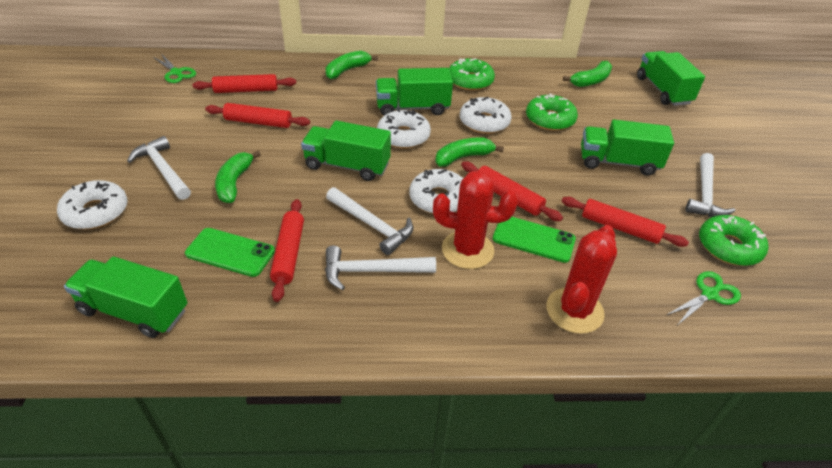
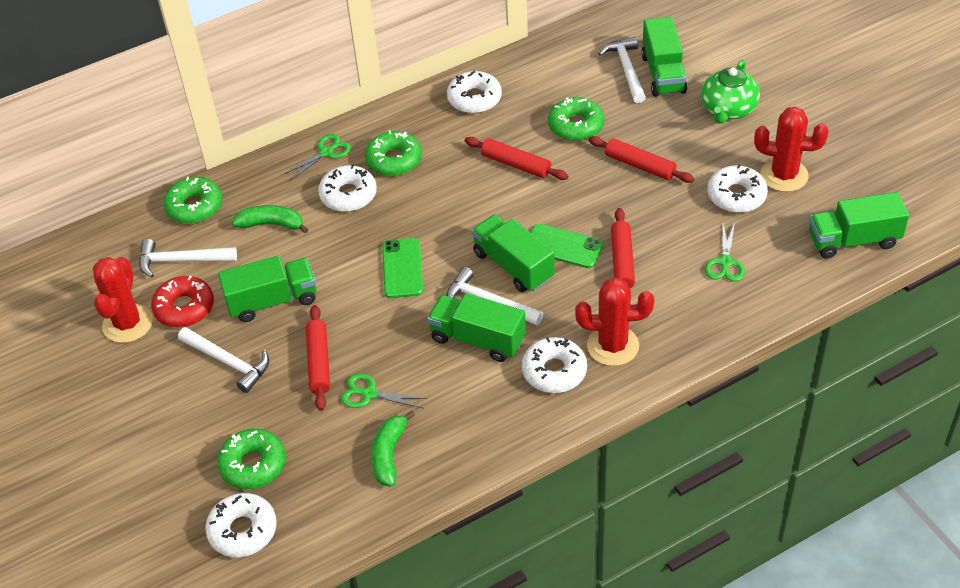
green banana: 4 -> 2
green donut: 3 -> 4
green scissors: 2 -> 3
green teapot: 0 -> 1
red cactus: 2 -> 3
red donut: 0 -> 1
red rolling pin: 5 -> 4
white donut: 4 -> 5

